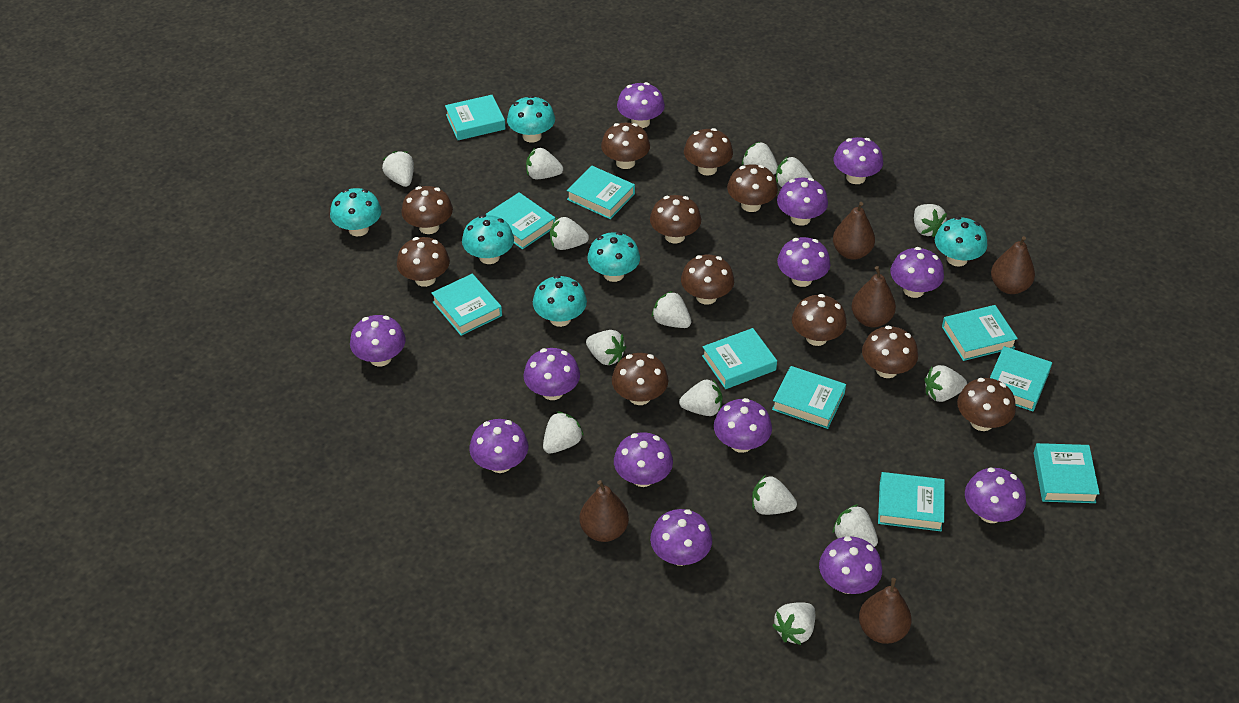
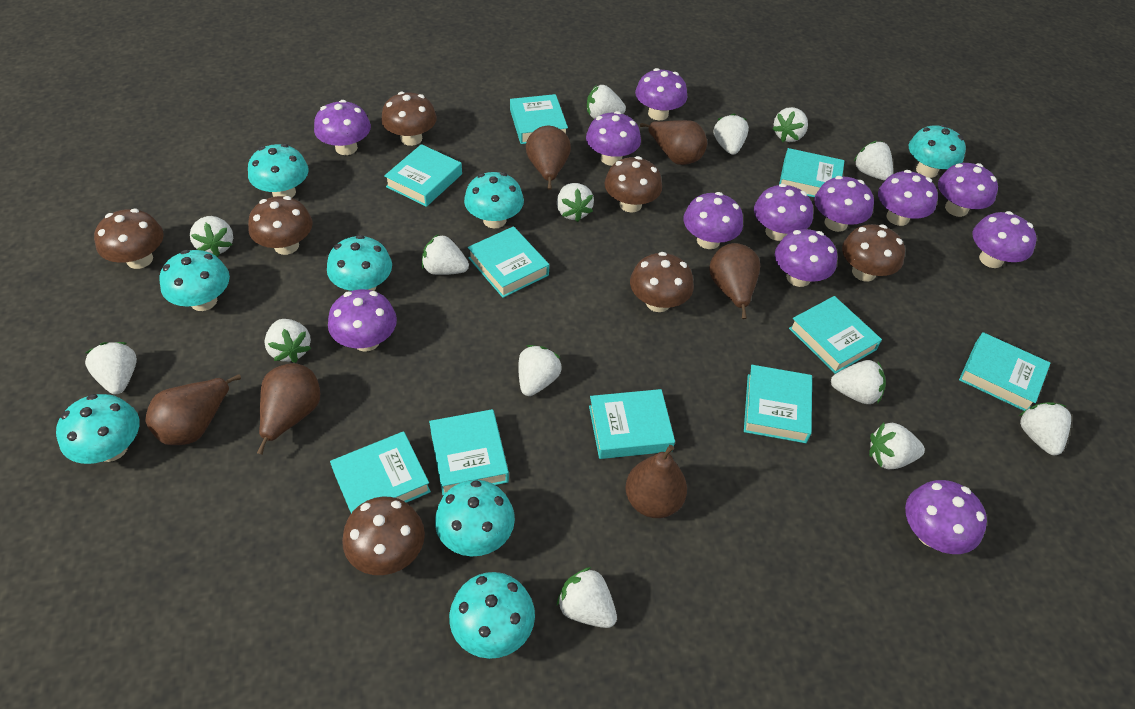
brown mushroom: 11 -> 7
brown pear: 5 -> 6
purple mushroom: 13 -> 12
turquoise mushroom: 6 -> 8

